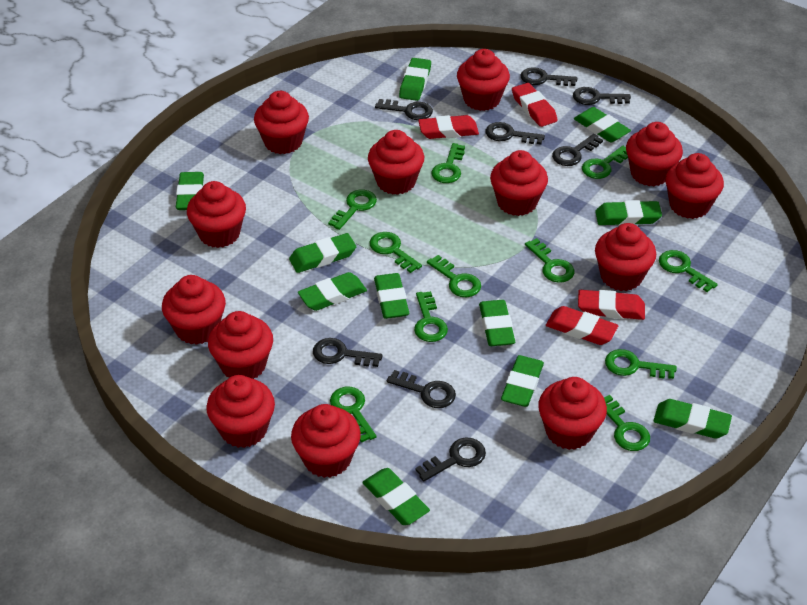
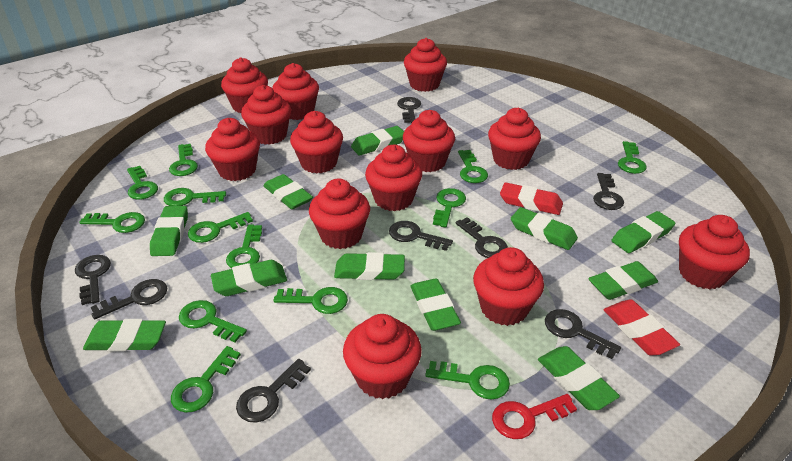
green key: 11 -> 13
red eraser: 4 -> 2
red key: 0 -> 1

